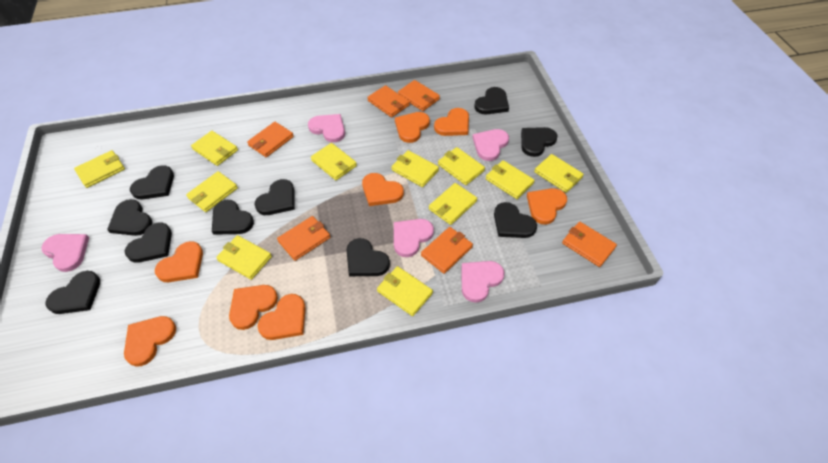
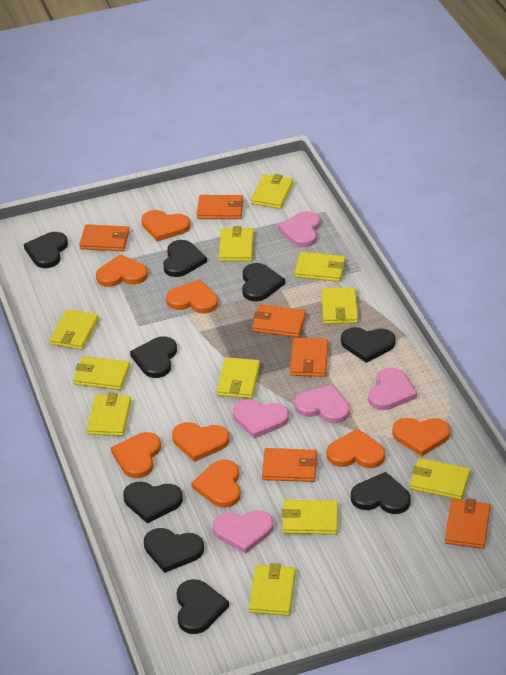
black heart: 10 -> 9

